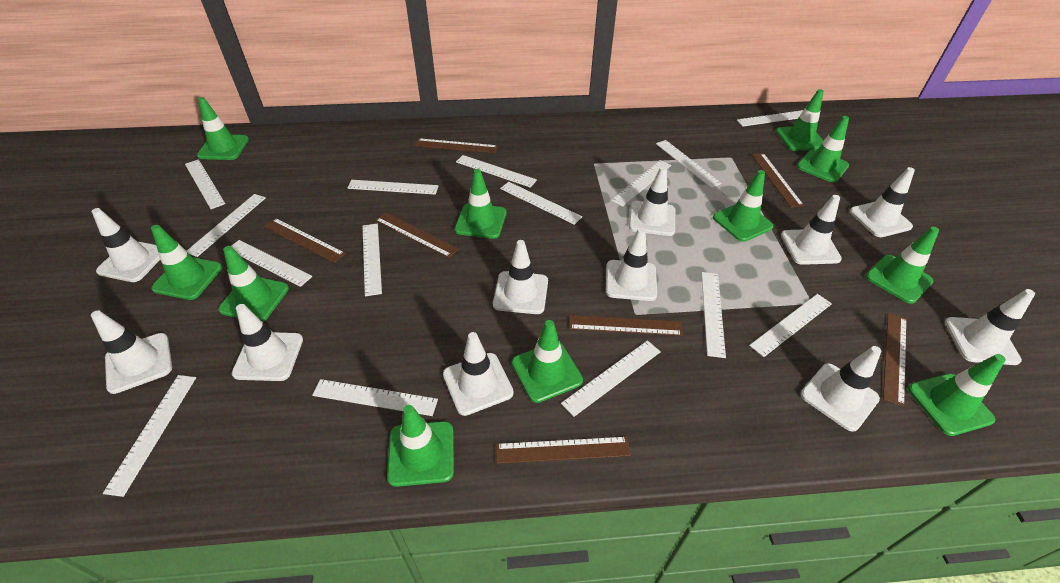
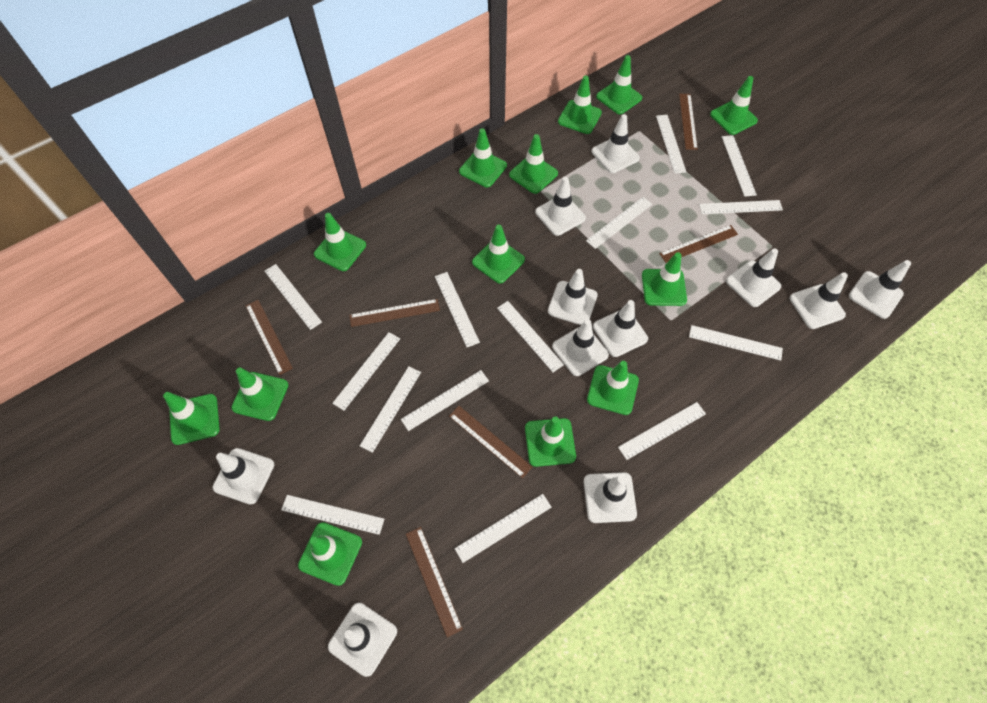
brown ruler: 7 -> 6
green traffic cone: 11 -> 13
white ruler: 15 -> 14

